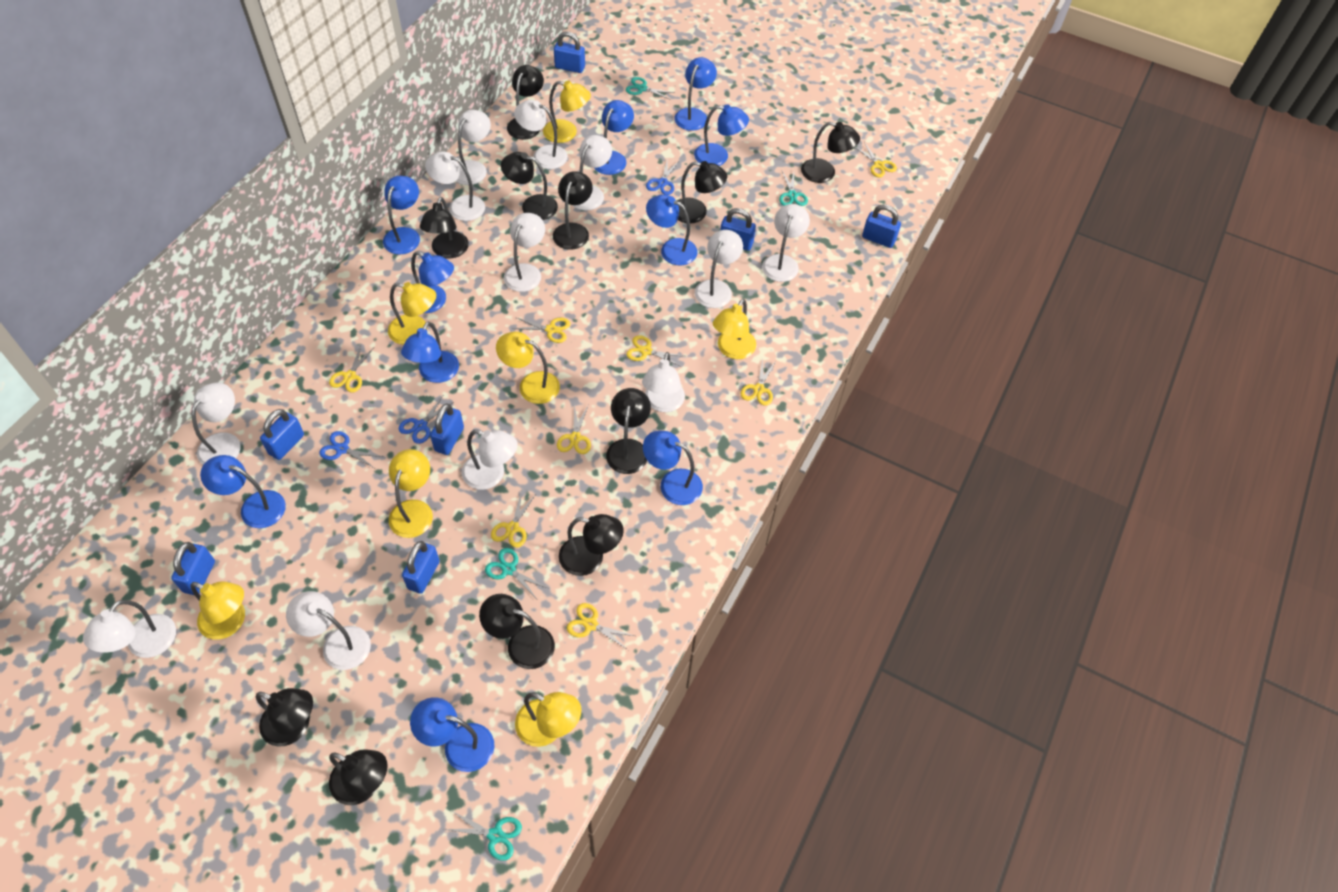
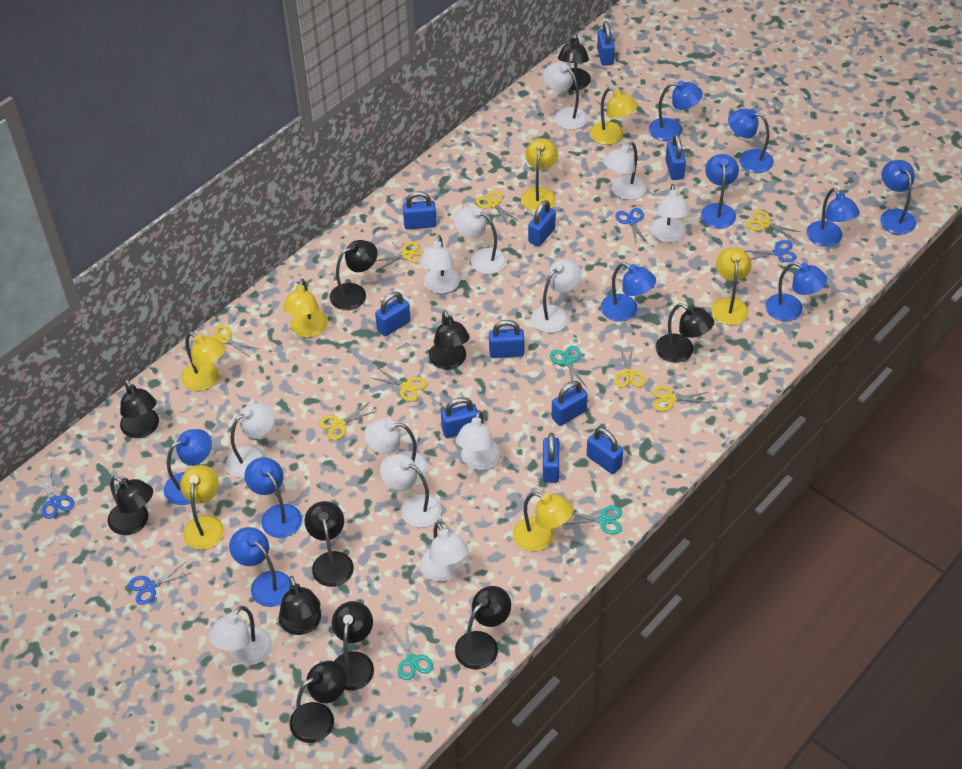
blue padlock: 7 -> 10
blue scissors: 3 -> 4
turquoise scissors: 4 -> 3

